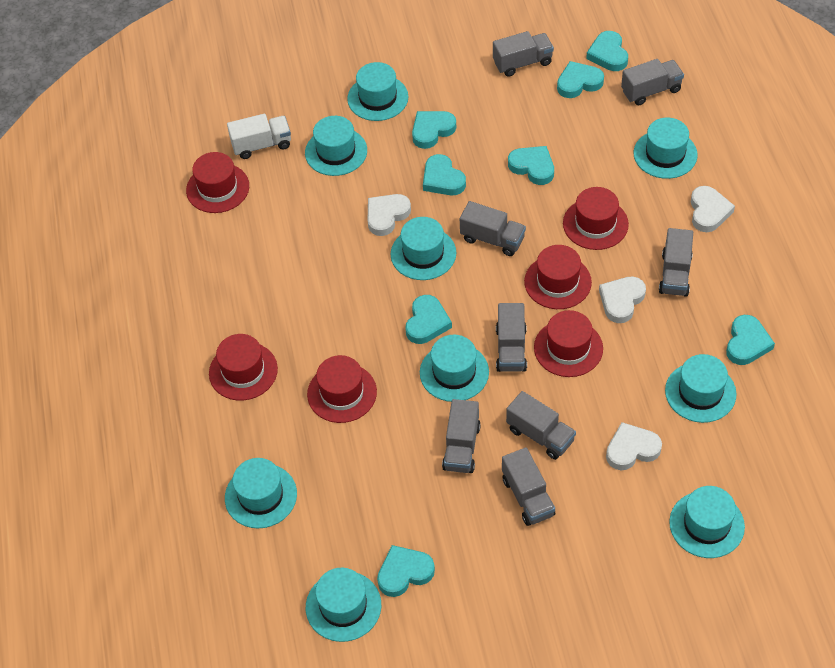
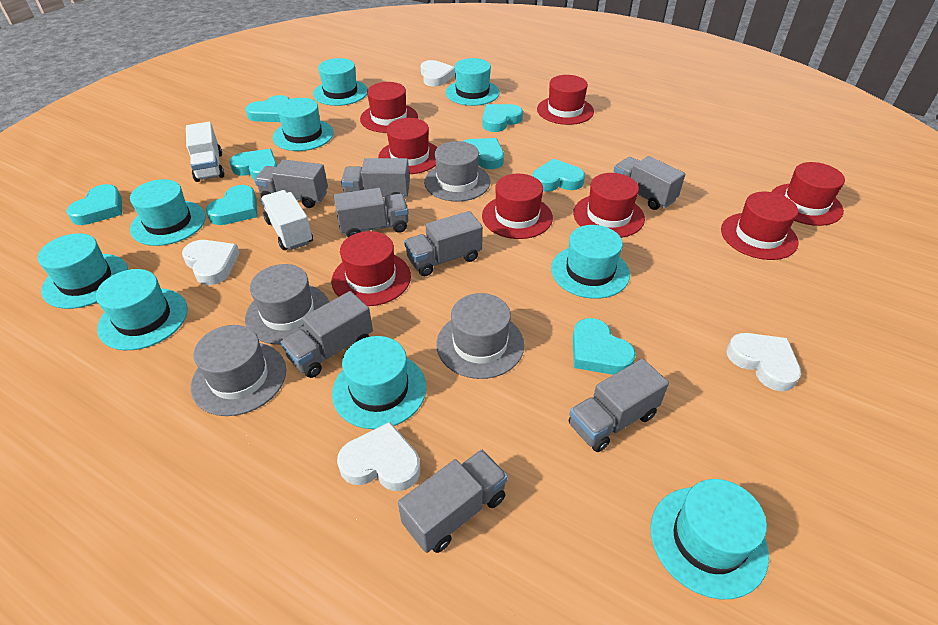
grey hat: 0 -> 4
red hat: 6 -> 8
white truck: 1 -> 2

